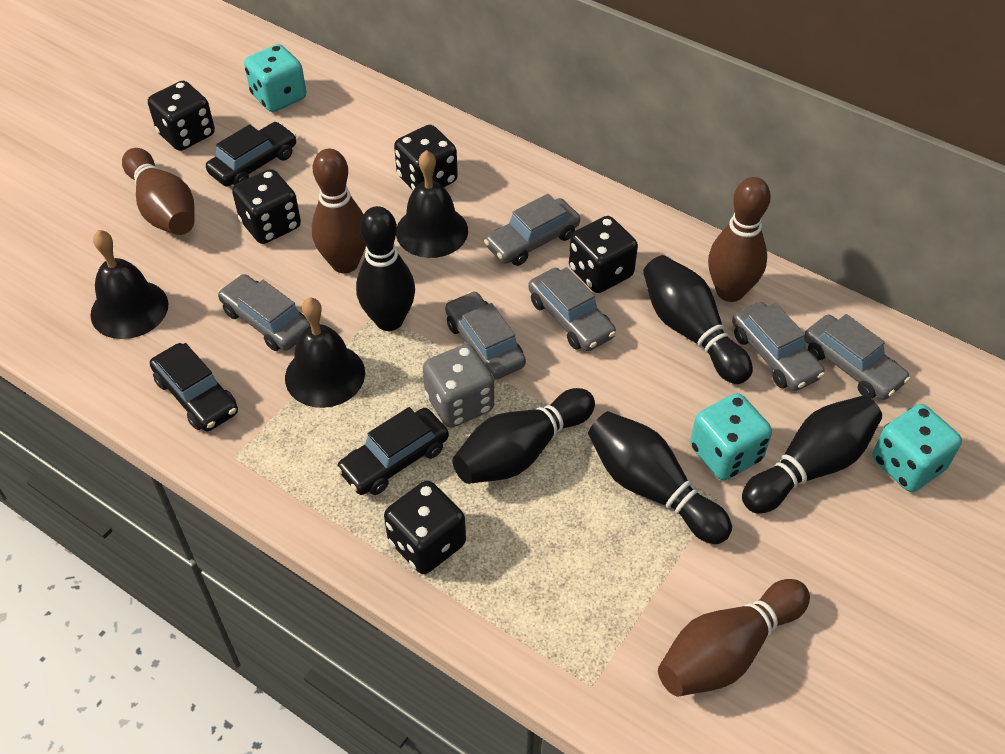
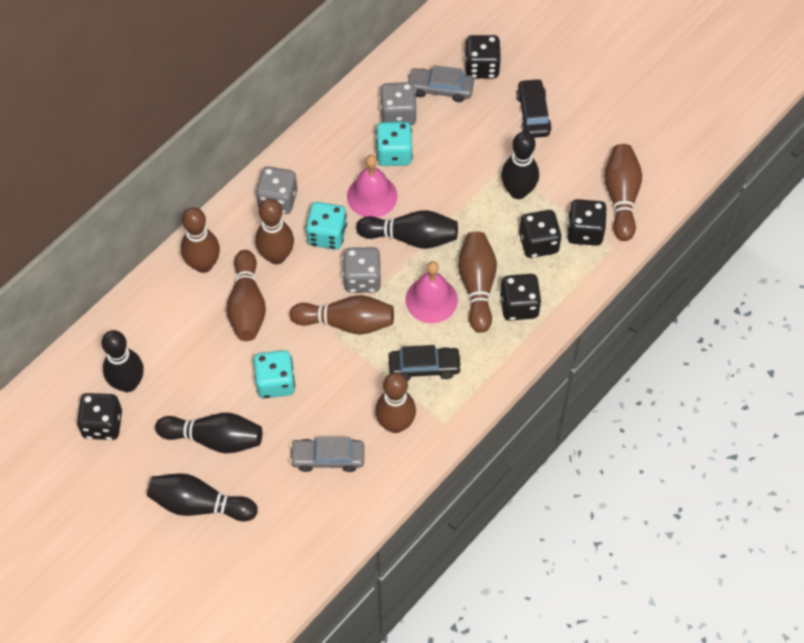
black bell: 3 -> 0
black car: 3 -> 2
brown bowling pin: 4 -> 7
grey car: 6 -> 2
grey dice: 1 -> 3
pink bell: 0 -> 2

